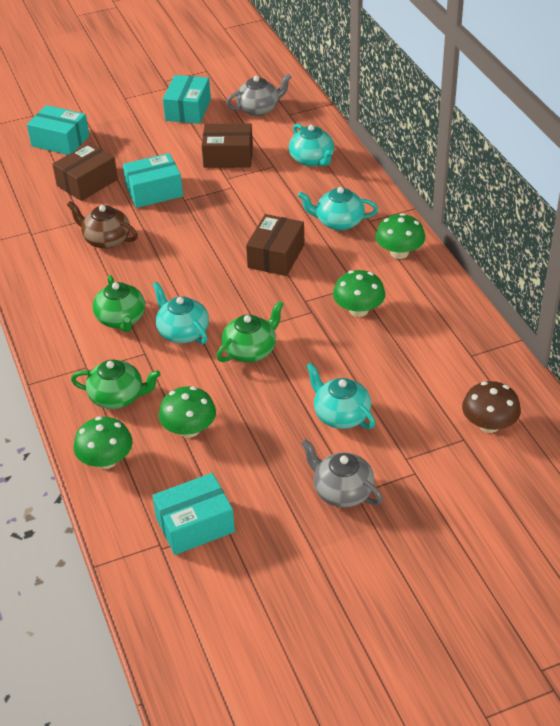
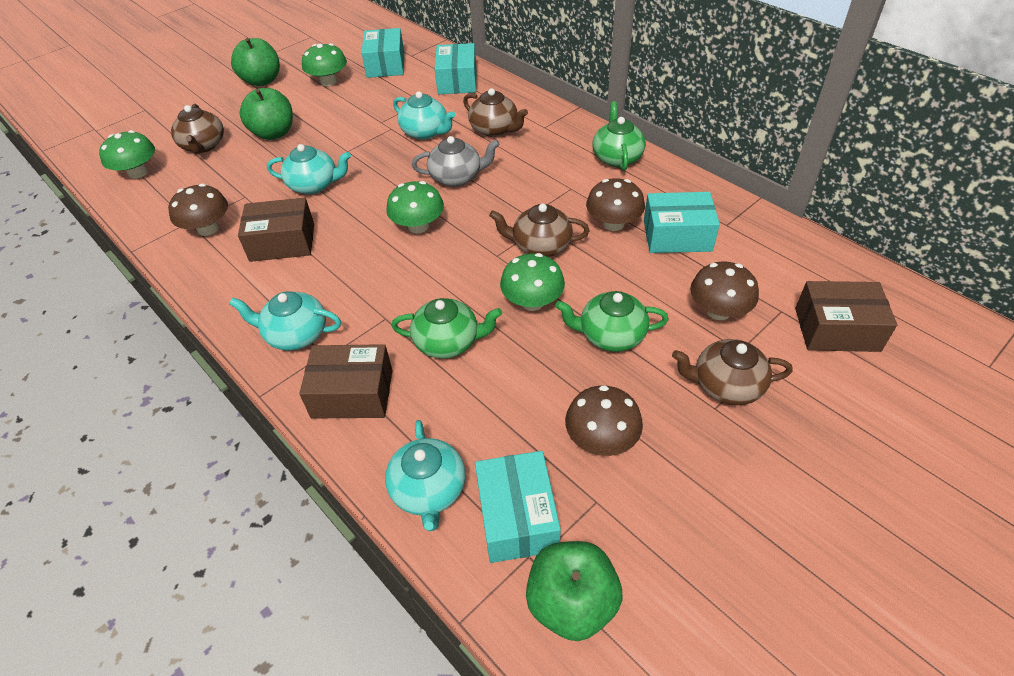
brown mushroom: 1 -> 4
brown teapot: 1 -> 4
green apple: 0 -> 3
grey teapot: 2 -> 1

